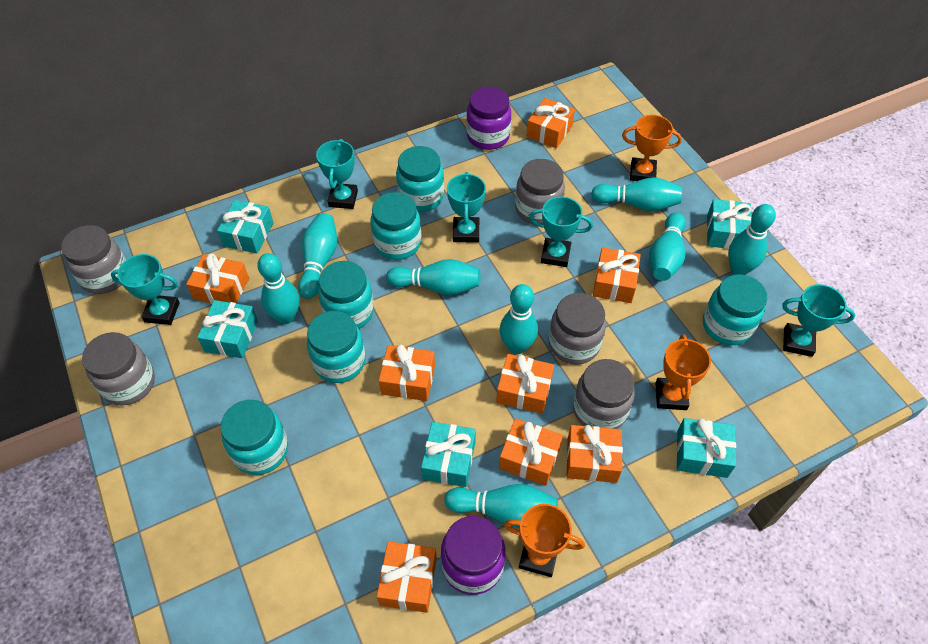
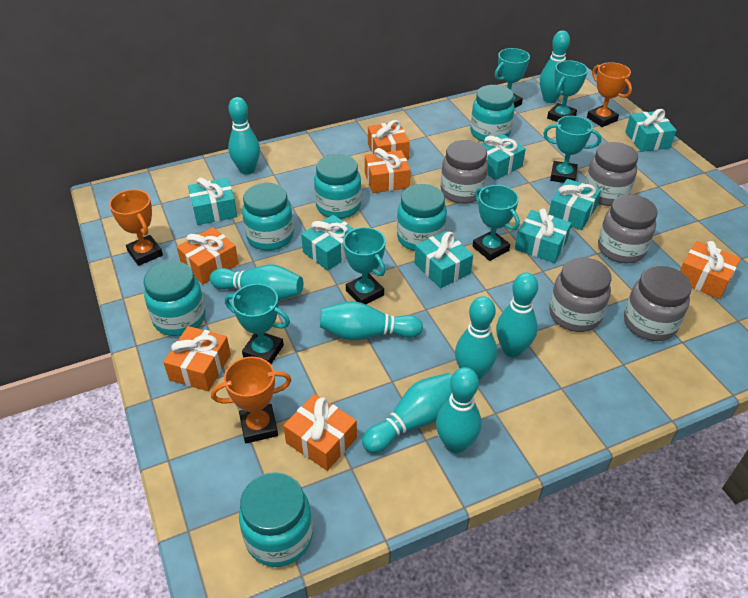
orange gift: 8 -> 6
purple jar: 2 -> 0
turquoise gift: 5 -> 7
turquoise trophy: 5 -> 6

